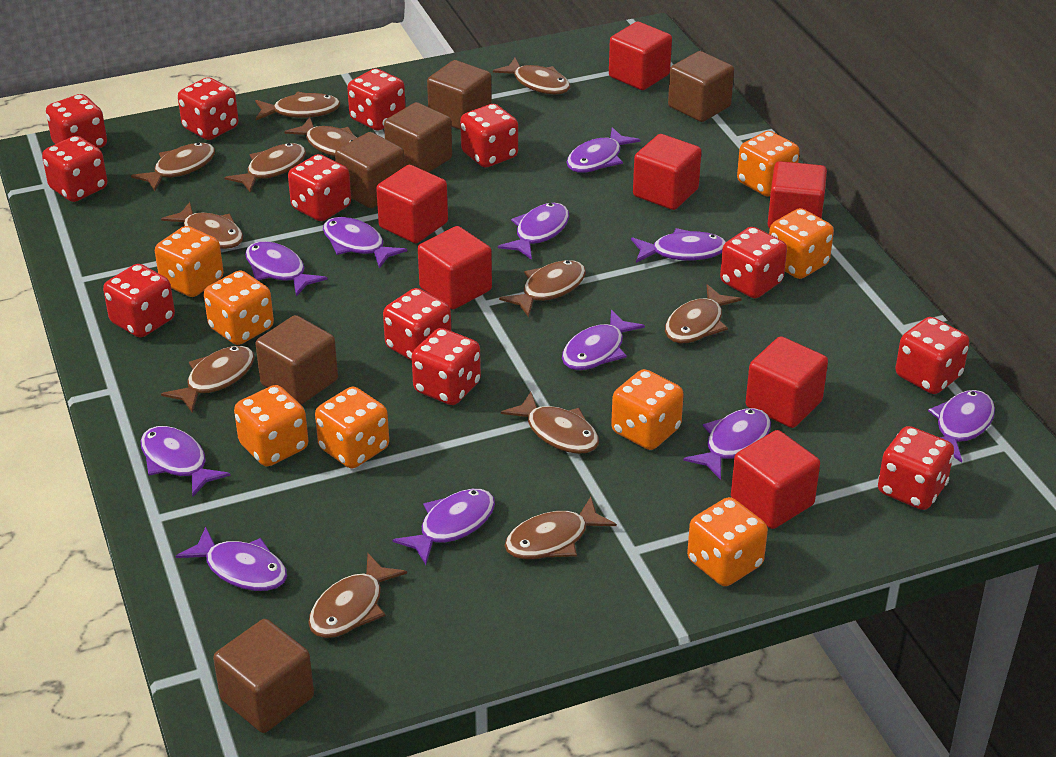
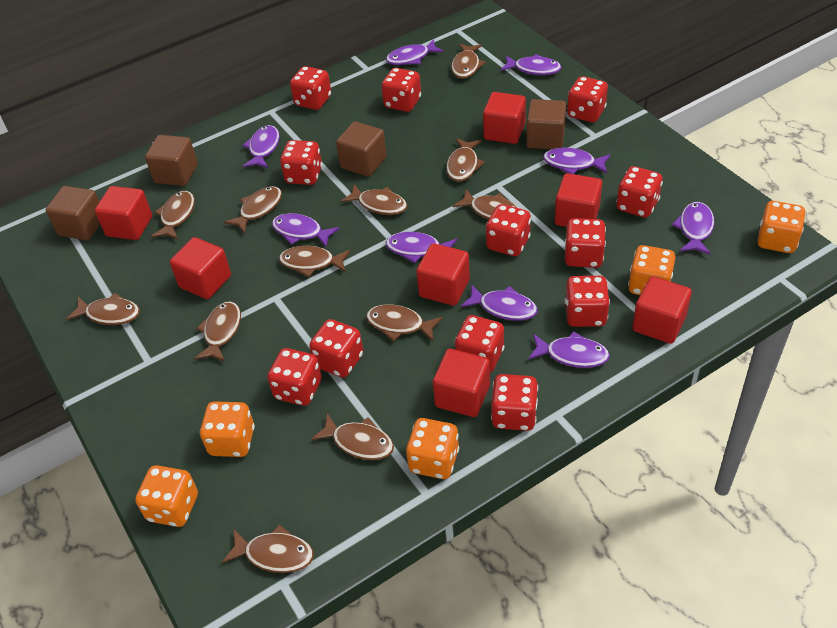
brown cube: 6 -> 4
orange dice: 8 -> 5
purple fish: 11 -> 9

